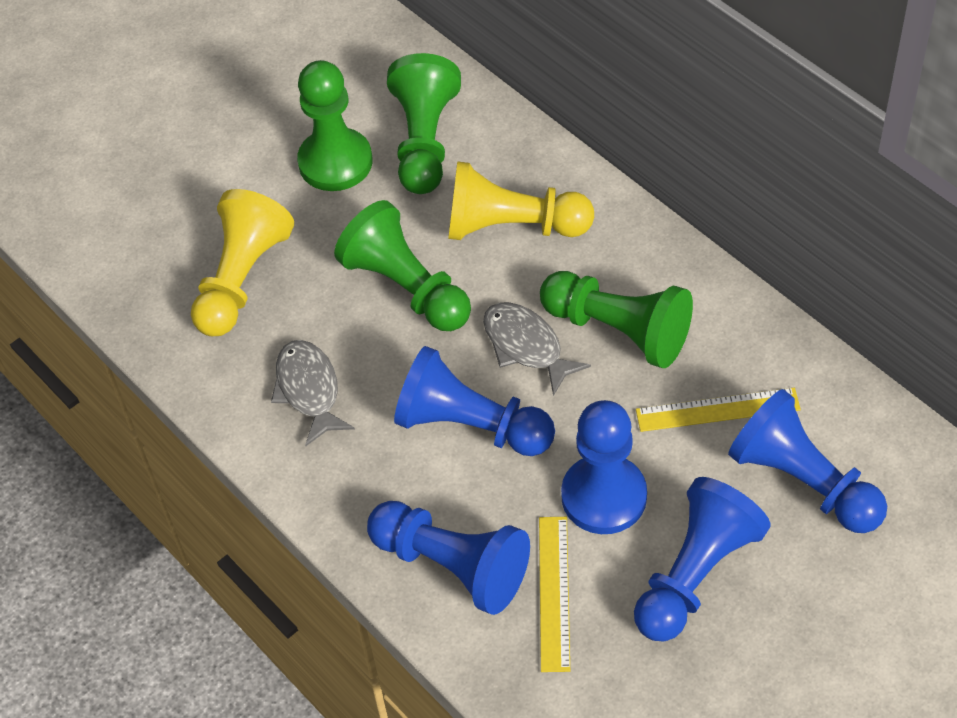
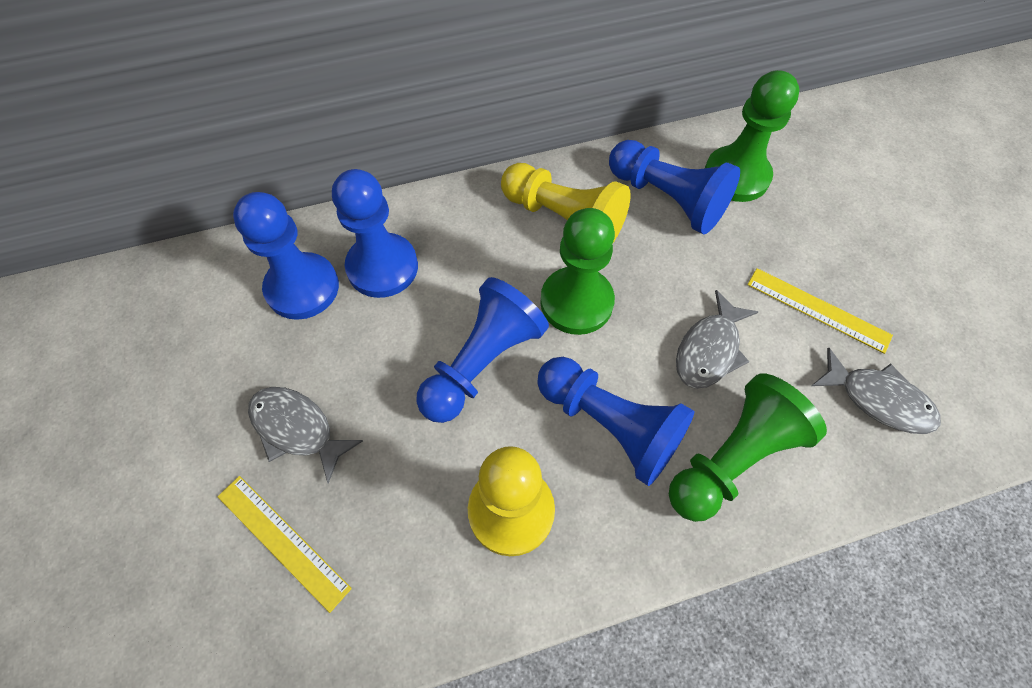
green pawn: 4 -> 3
grey fish: 2 -> 3

